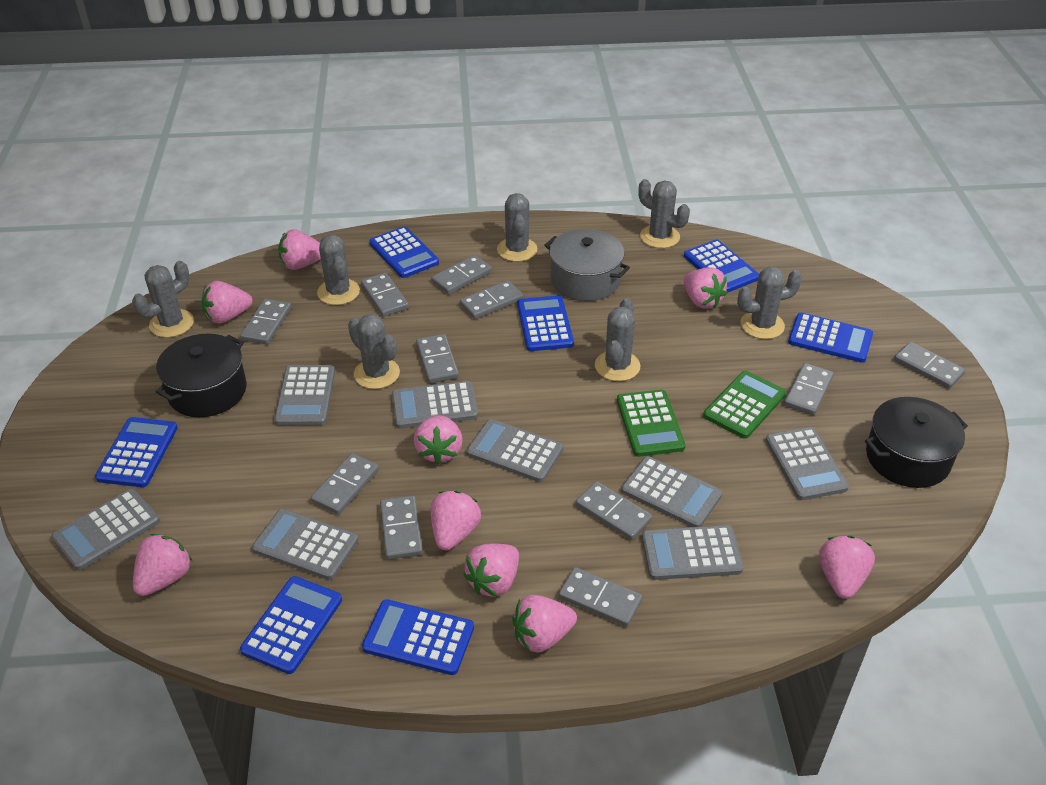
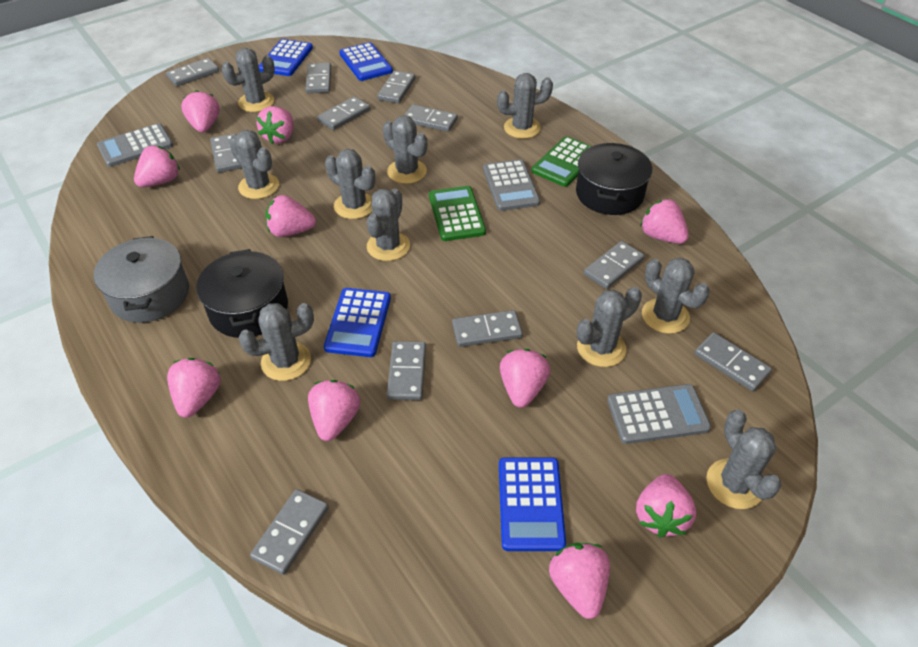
blue calculator: 7 -> 4
grey cactus: 7 -> 10
grey calculator: 8 -> 3
pink strawberry: 9 -> 10

